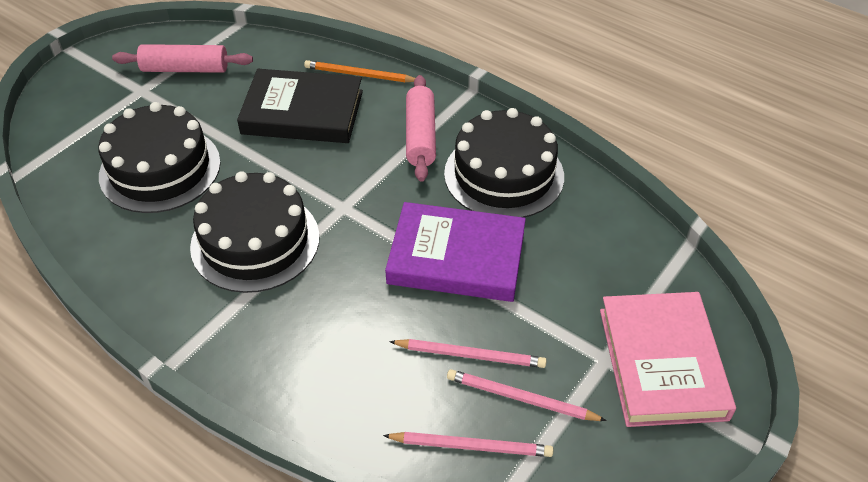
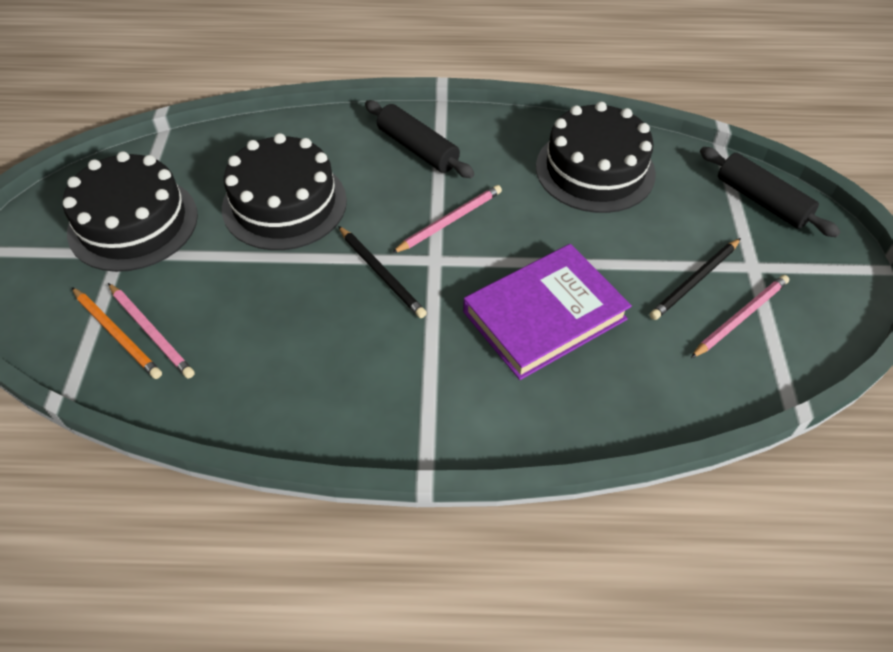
black book: 1 -> 0
black pencil: 0 -> 2
black rolling pin: 0 -> 2
pink book: 1 -> 0
pink rolling pin: 2 -> 0

